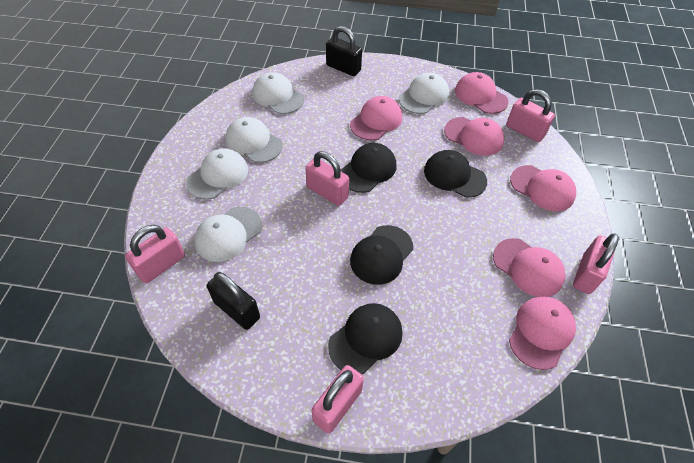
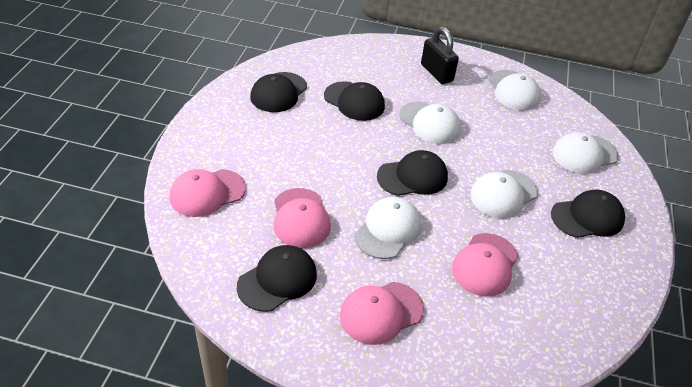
black cap: 4 -> 5
black padlock: 2 -> 1
pink cap: 6 -> 4
pink padlock: 5 -> 0

